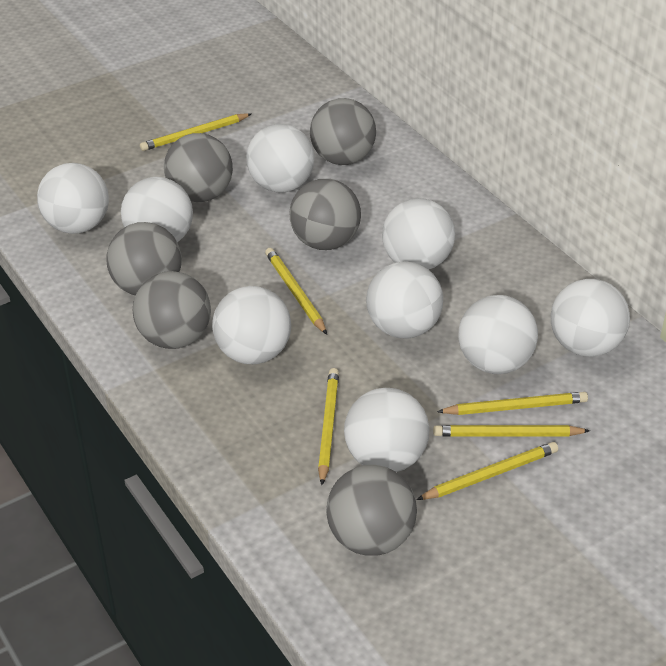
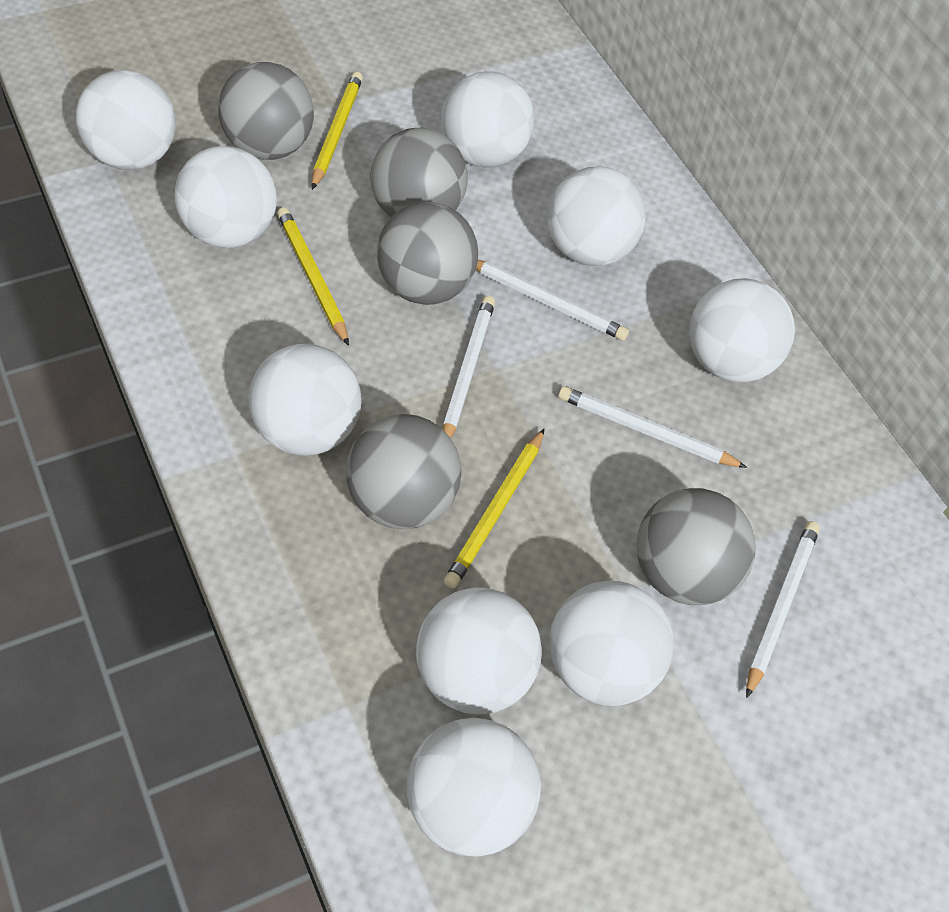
grey ball: 6 -> 5
white pencil: 0 -> 4
yellow pencil: 6 -> 3

